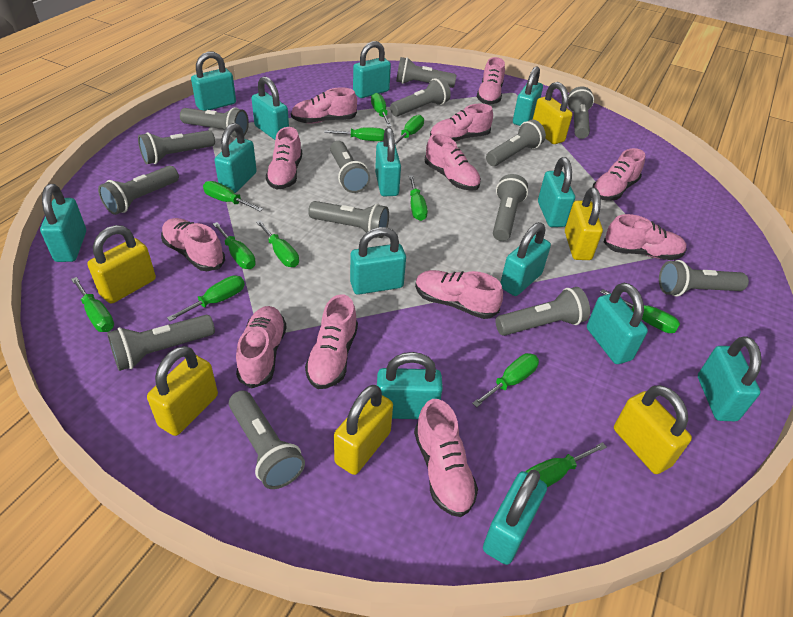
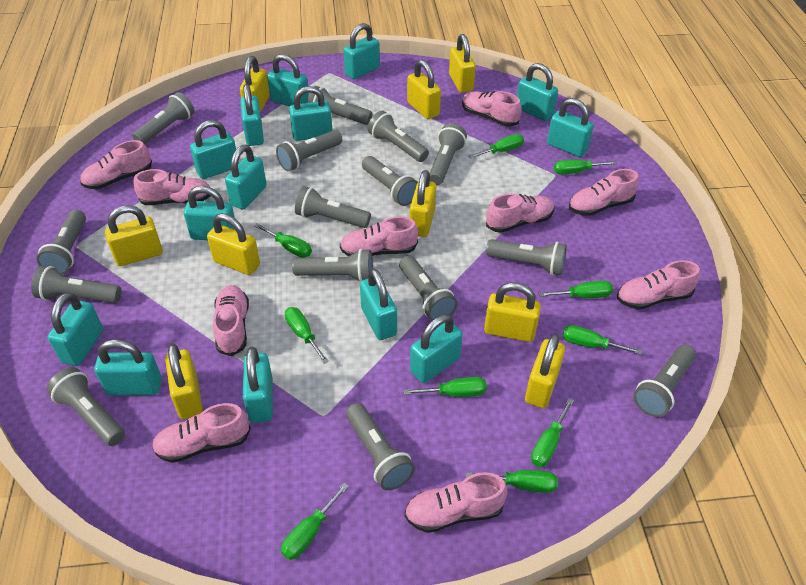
green screwdriver: 12 -> 10
grey flashlight: 14 -> 15
pink shoe: 12 -> 10
yellow padlock: 6 -> 9

